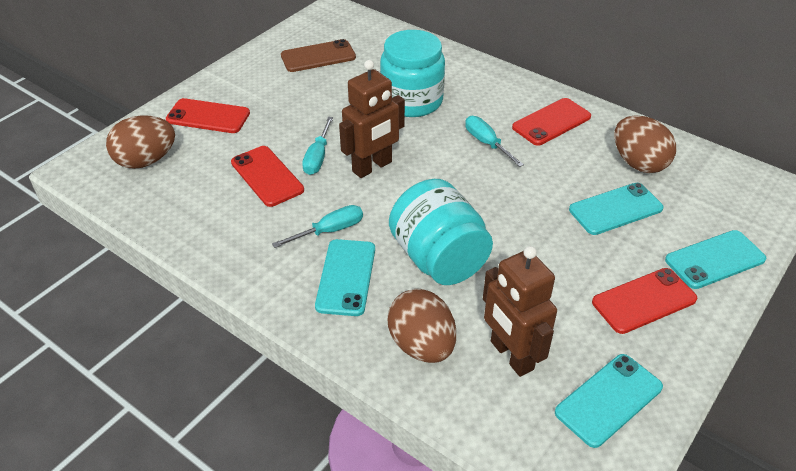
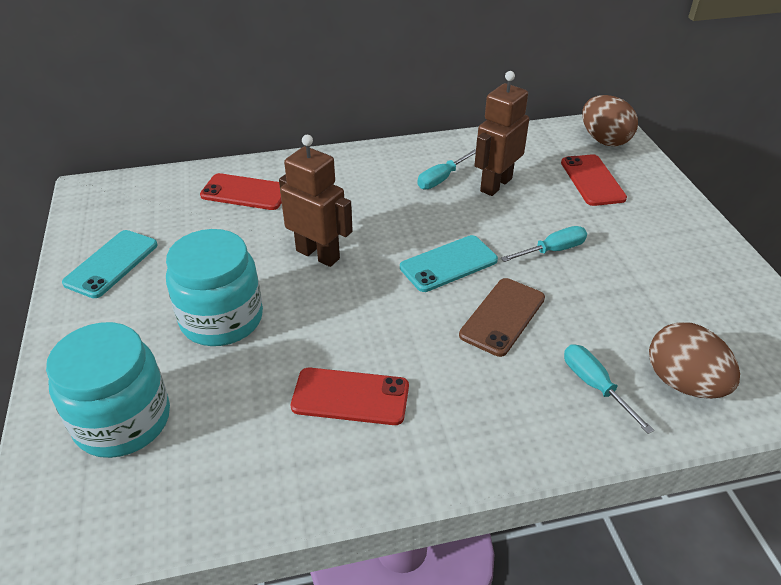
brown egg: 3 -> 2
red phone: 4 -> 3
turquoise phone: 4 -> 2

